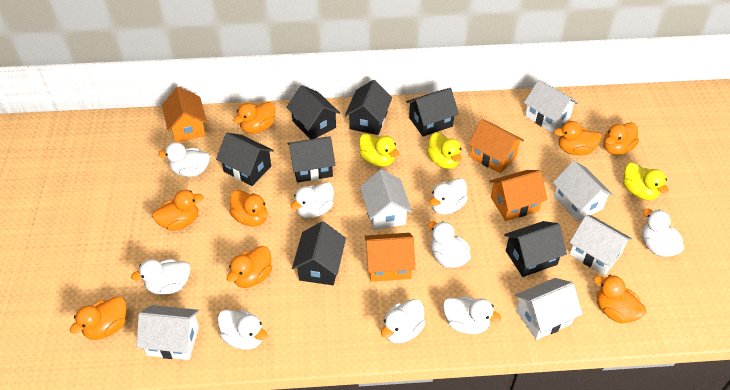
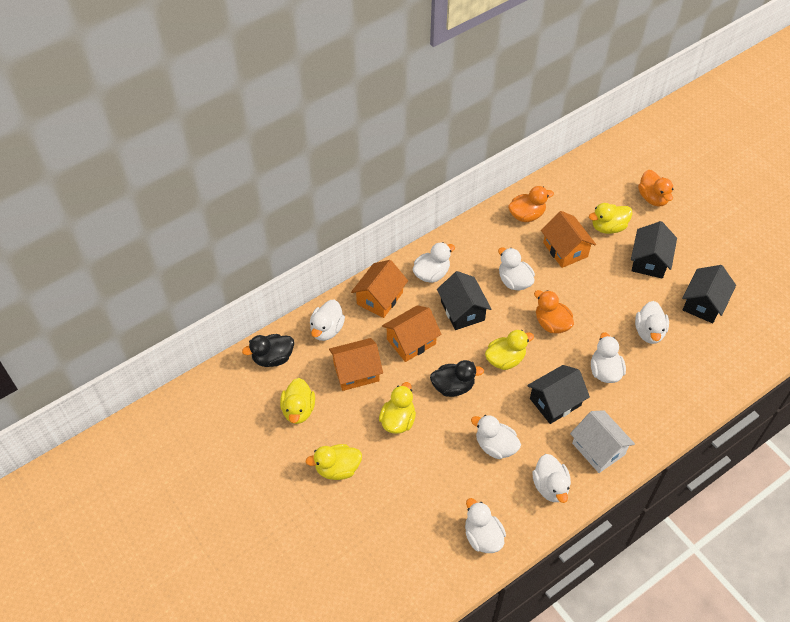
black duck: 0 -> 2
black house: 7 -> 4
orange duck: 8 -> 3
white duck: 9 -> 8
white house: 6 -> 1
yellow duck: 3 -> 5

